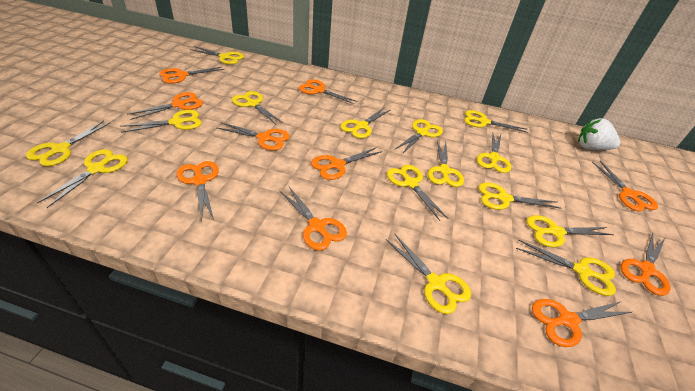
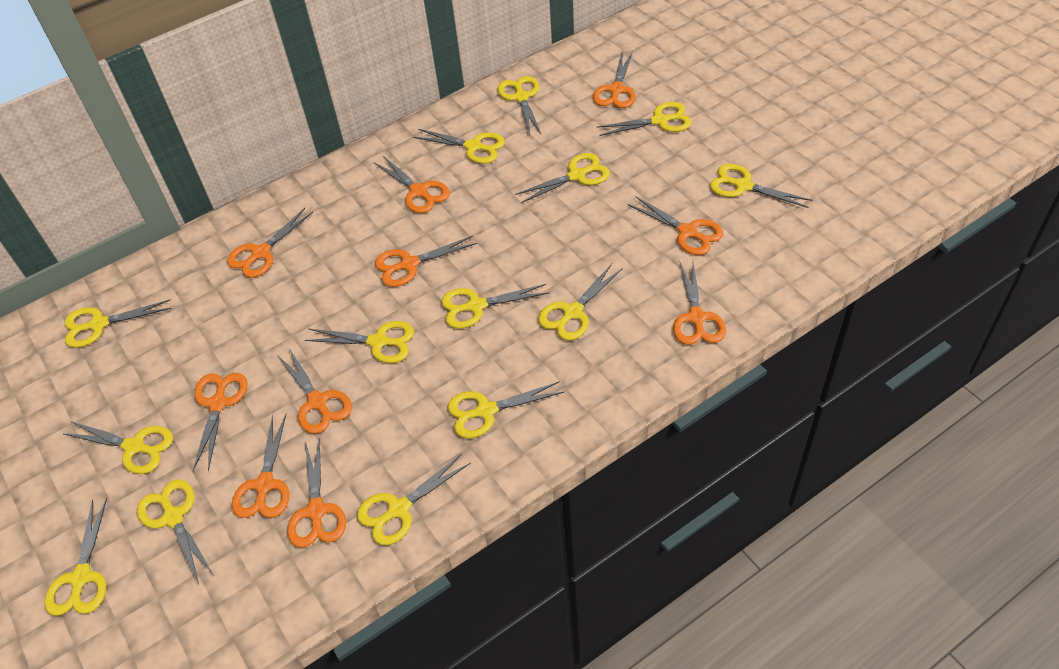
white strawberry: 1 -> 0
yellow scissors: 15 -> 14

